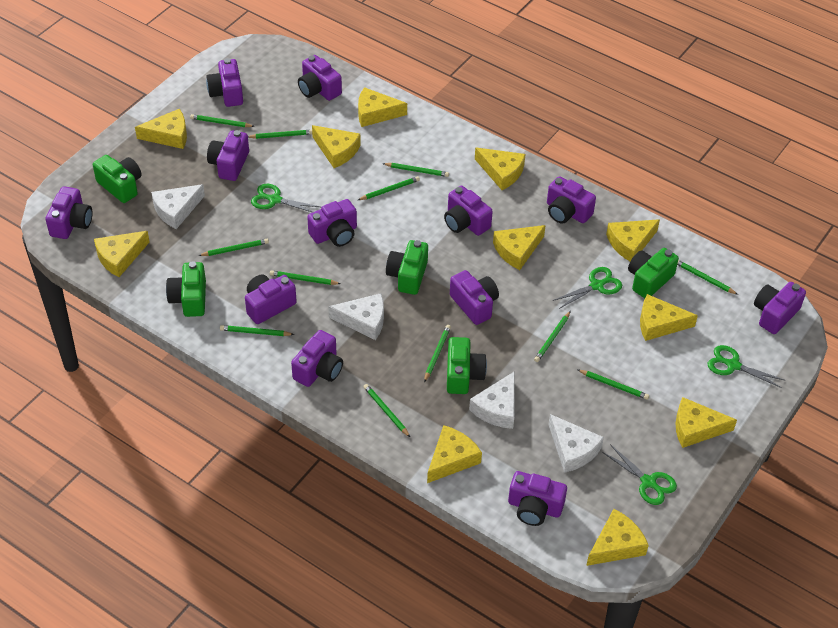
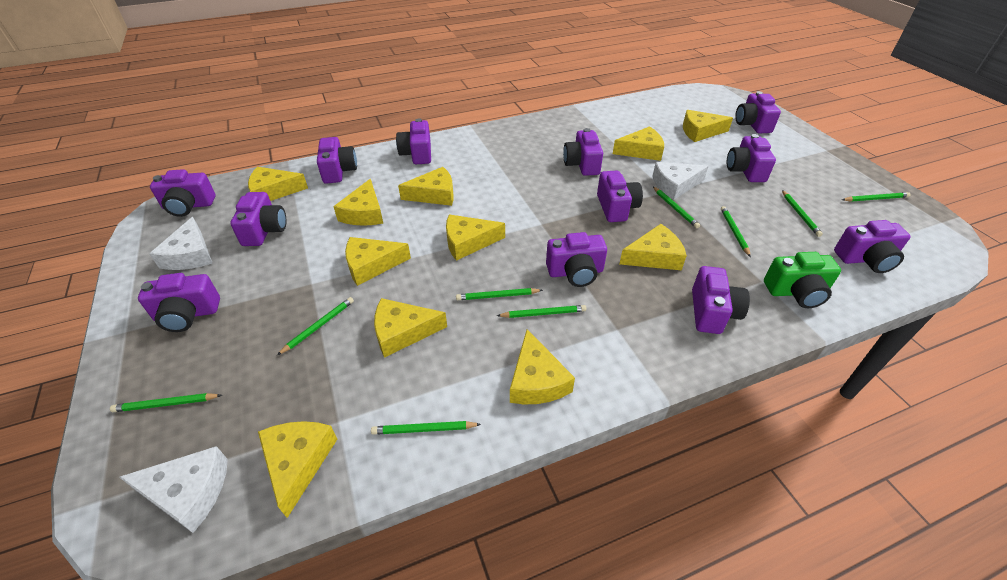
green camera: 5 -> 1
green pencil: 12 -> 9
green scissors: 4 -> 0
white cheese: 4 -> 3

